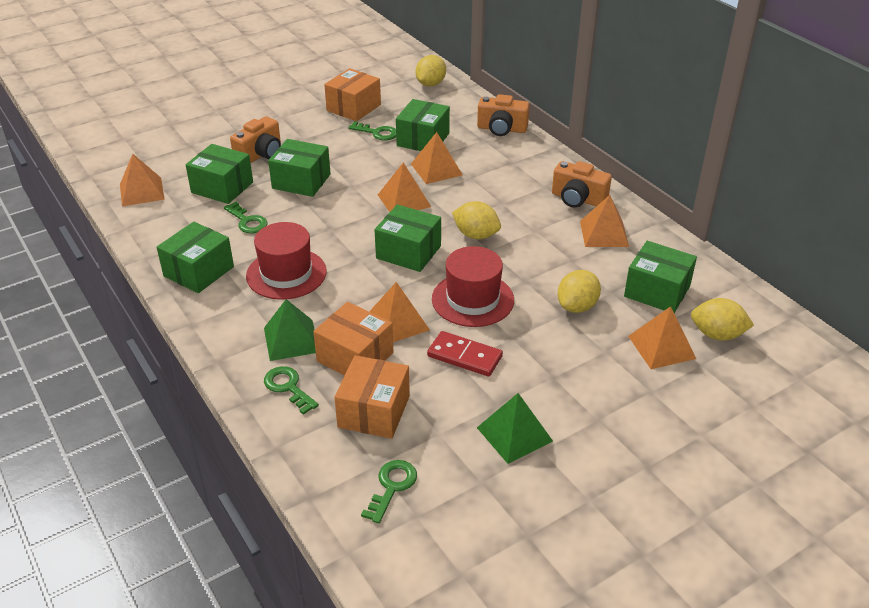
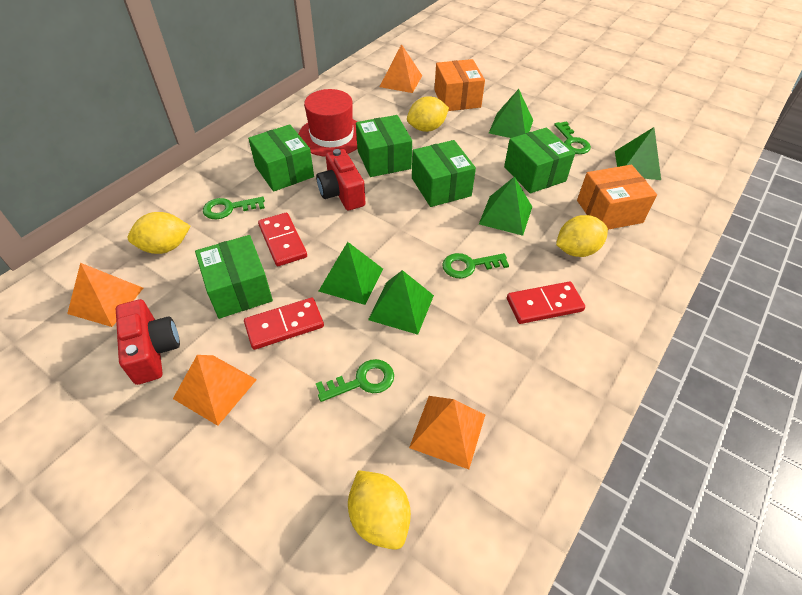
green box: 6 -> 5
green pyramid: 2 -> 5
orange box: 3 -> 2
orange camera: 3 -> 0
orange pyramid: 6 -> 4
red camera: 0 -> 2
red domino: 1 -> 3
red hat: 2 -> 1

